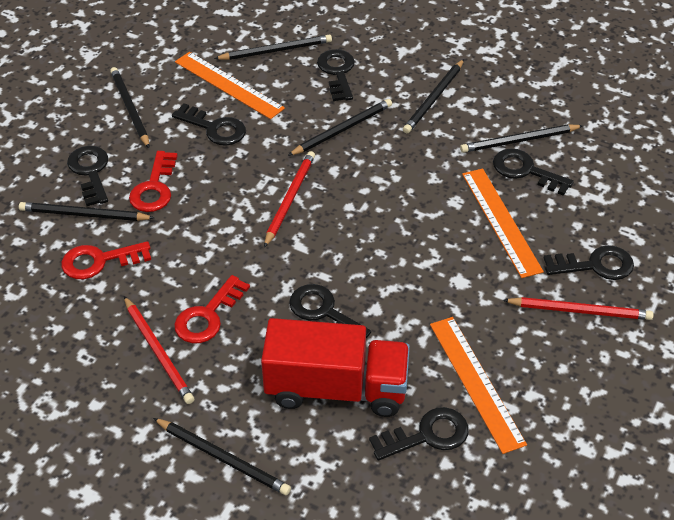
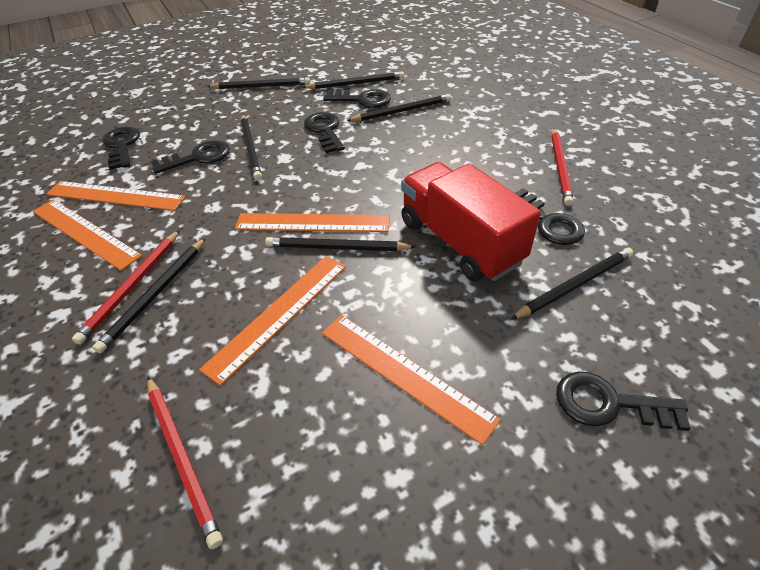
black key: 7 -> 6
orange ruler: 3 -> 5
red key: 3 -> 0

